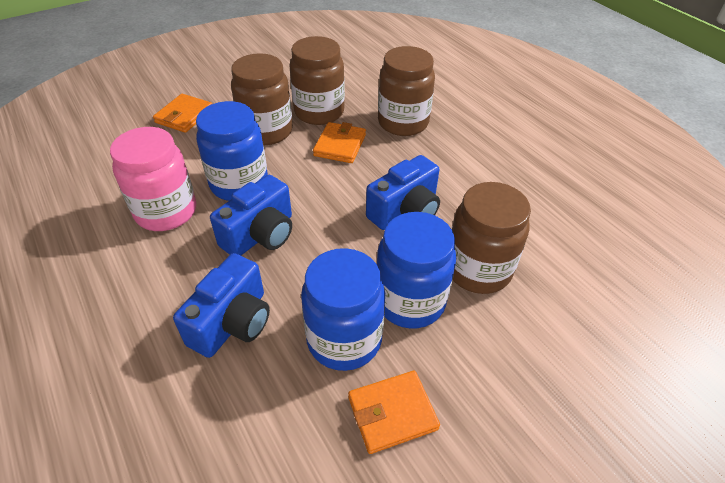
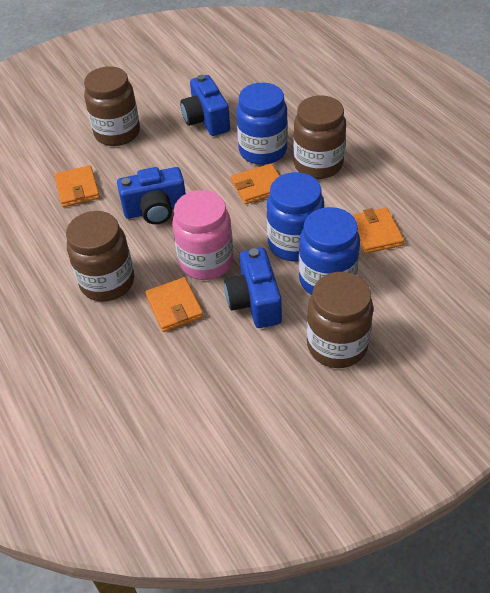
orange wallet: 3 -> 4

